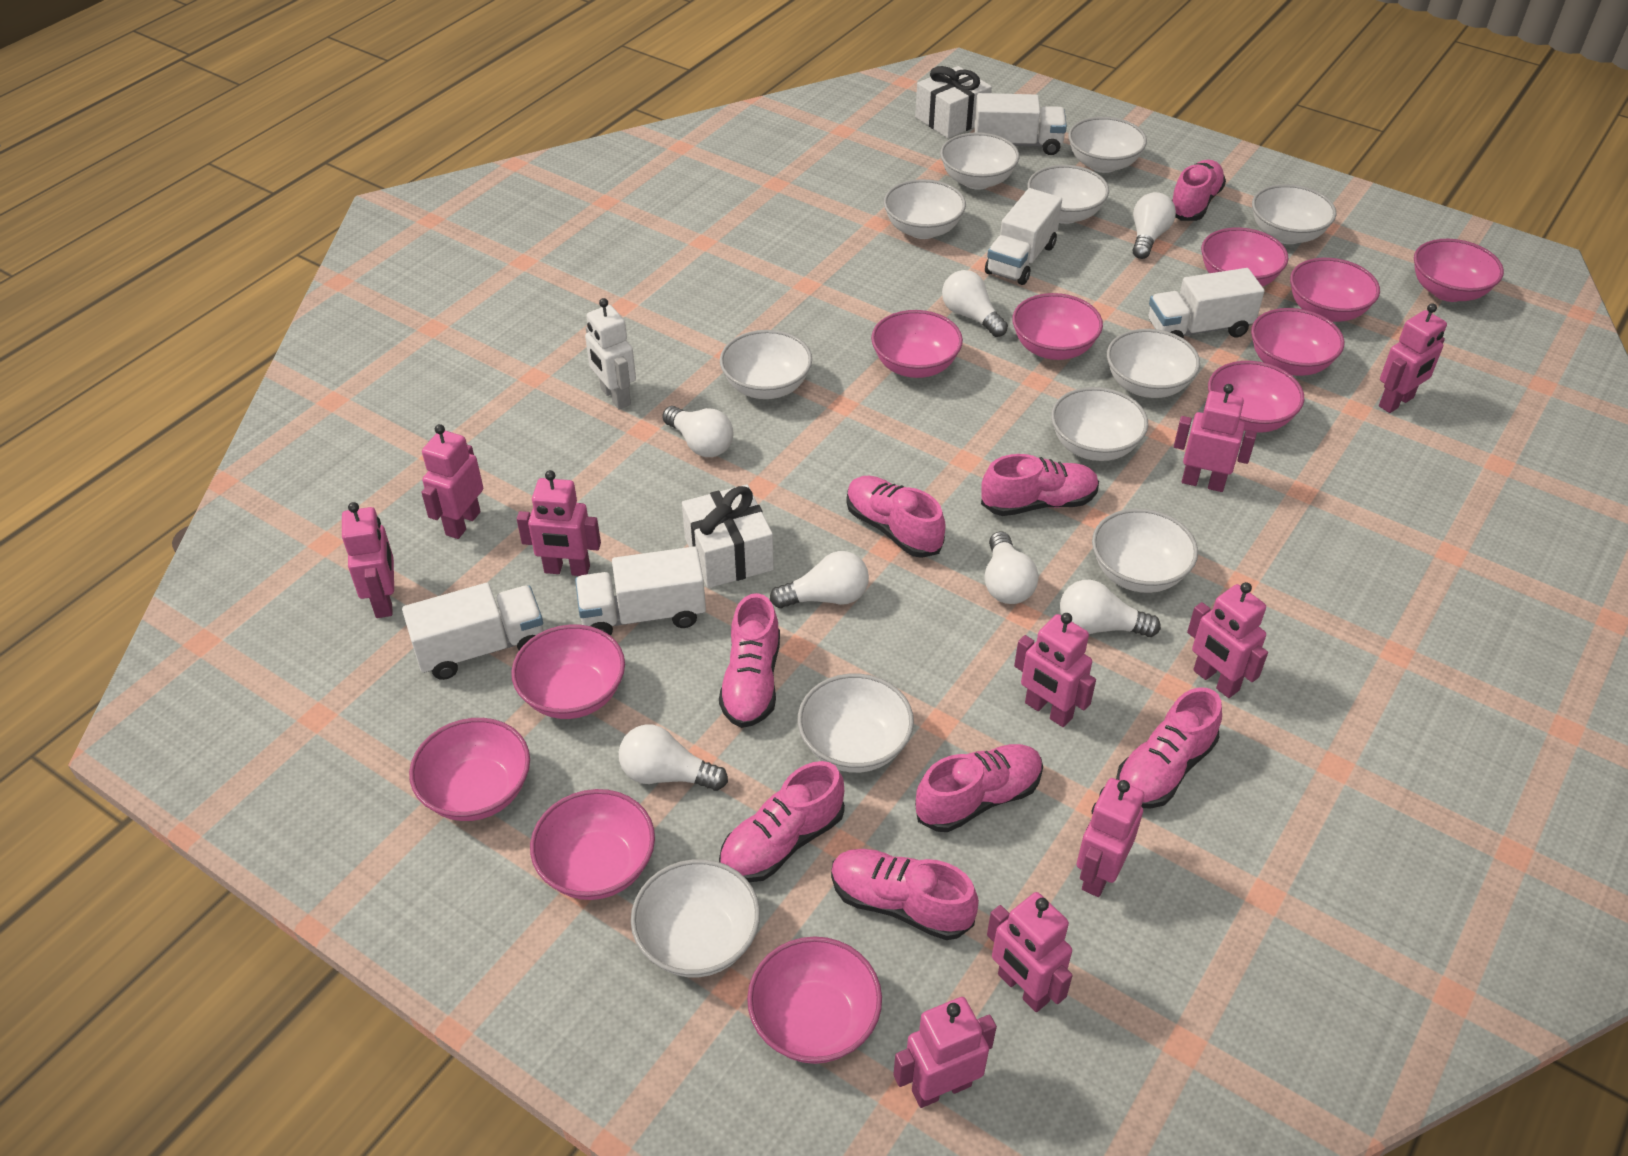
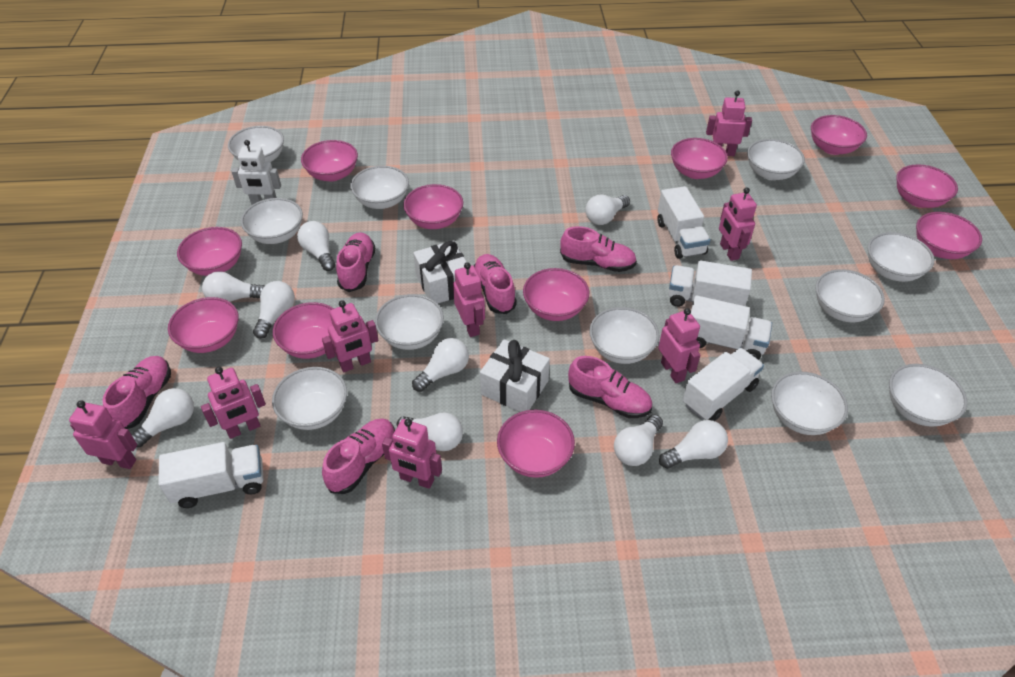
pink robot: 10 -> 8
pink shoe: 8 -> 6
white light bulb: 7 -> 9

